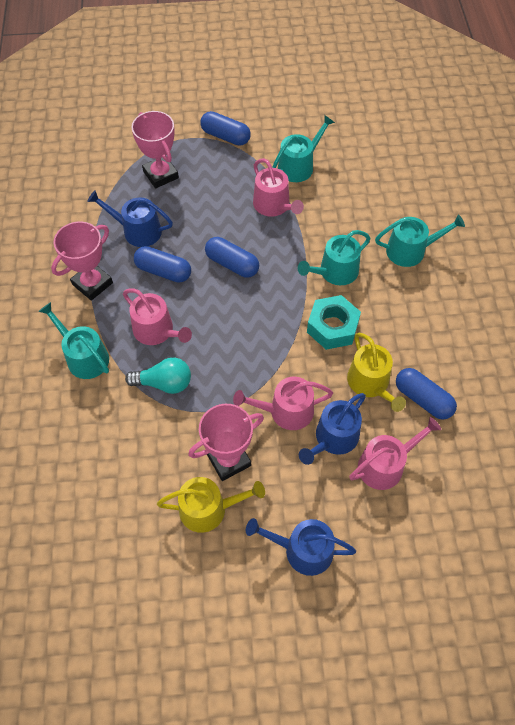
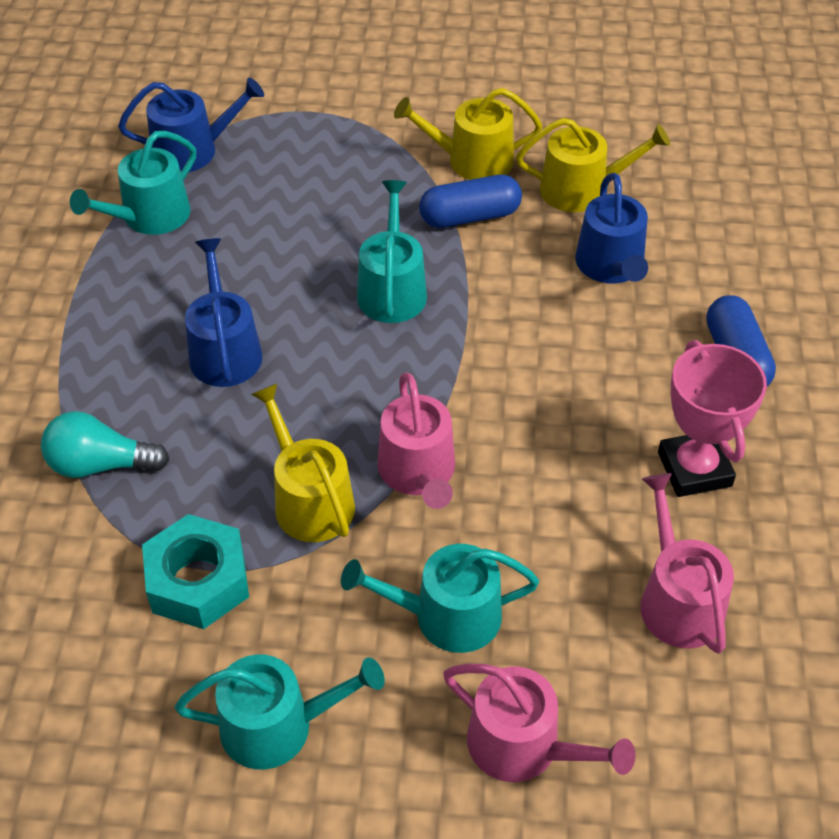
blue capsule: 4 -> 2
pink trophy: 3 -> 1
pink watering can: 4 -> 3
yellow watering can: 2 -> 3

